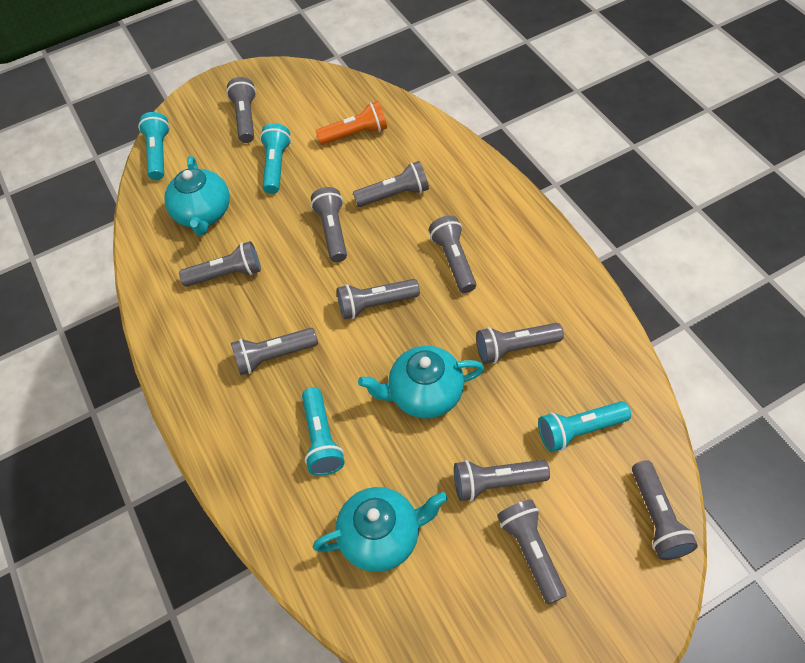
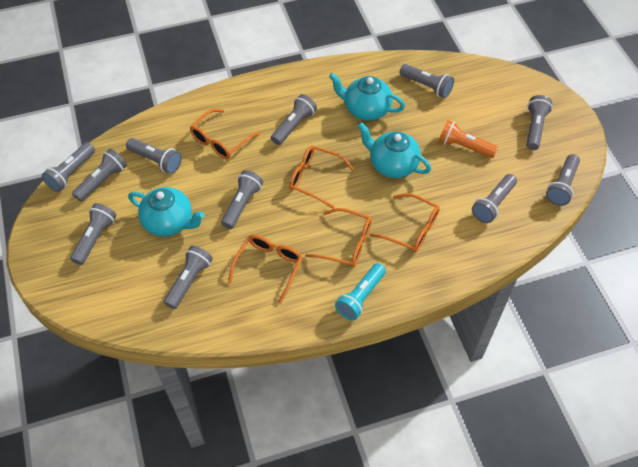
orange glasses: 0 -> 5
turquoise flashlight: 4 -> 1

